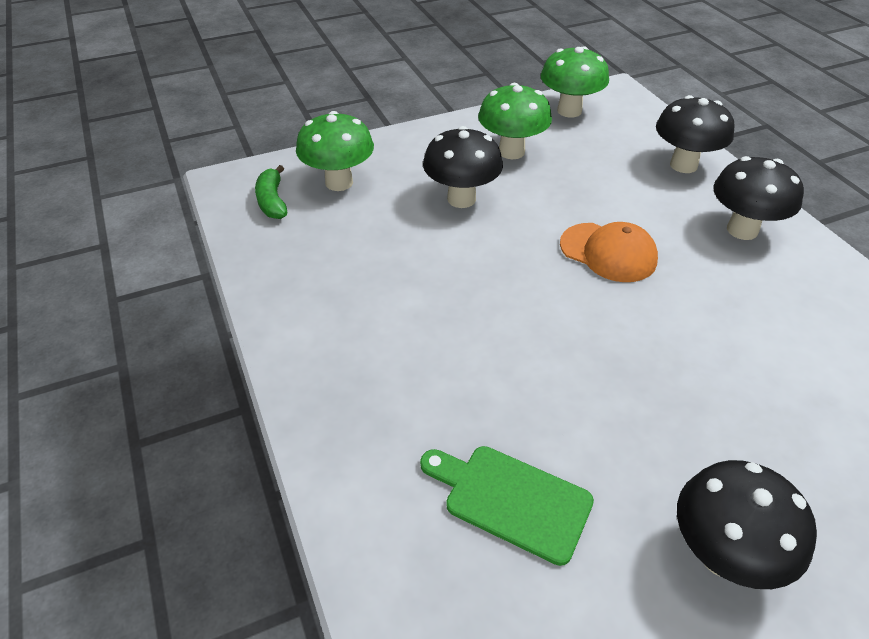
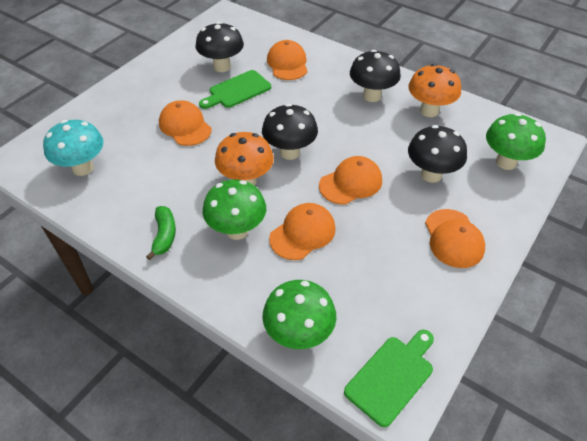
green cutting board: 1 -> 2
orange cap: 1 -> 5
orange mushroom: 0 -> 2
turquoise mushroom: 0 -> 1

